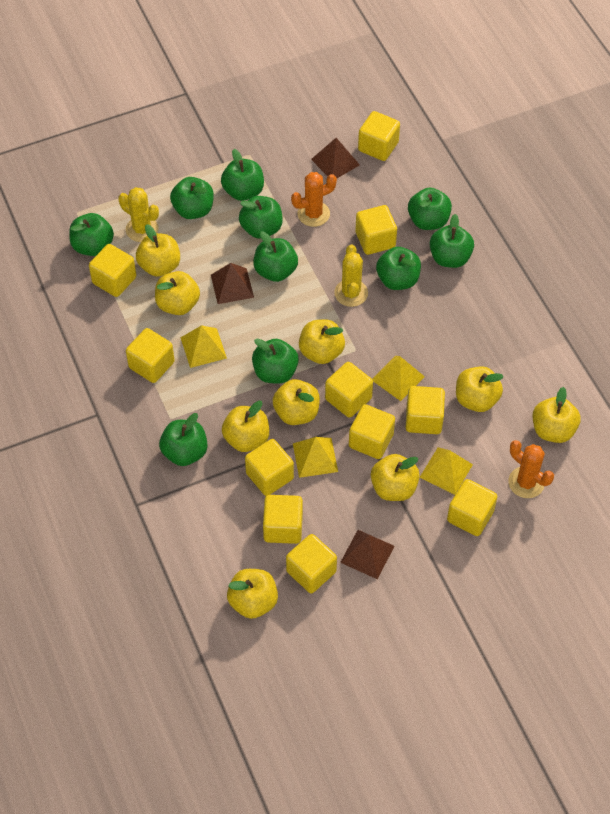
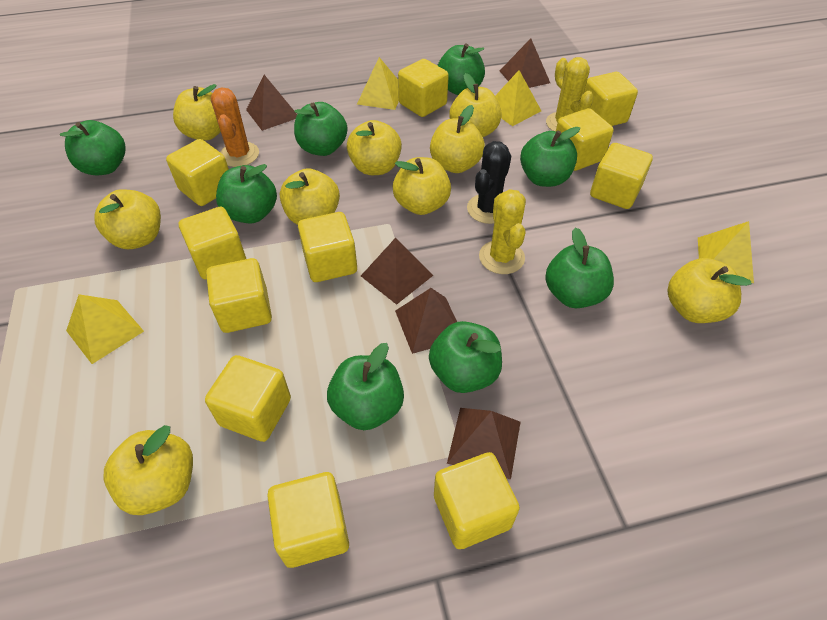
black cactus: 0 -> 1
brown pyramid: 3 -> 5
green apple: 10 -> 8
orange cactus: 2 -> 1

